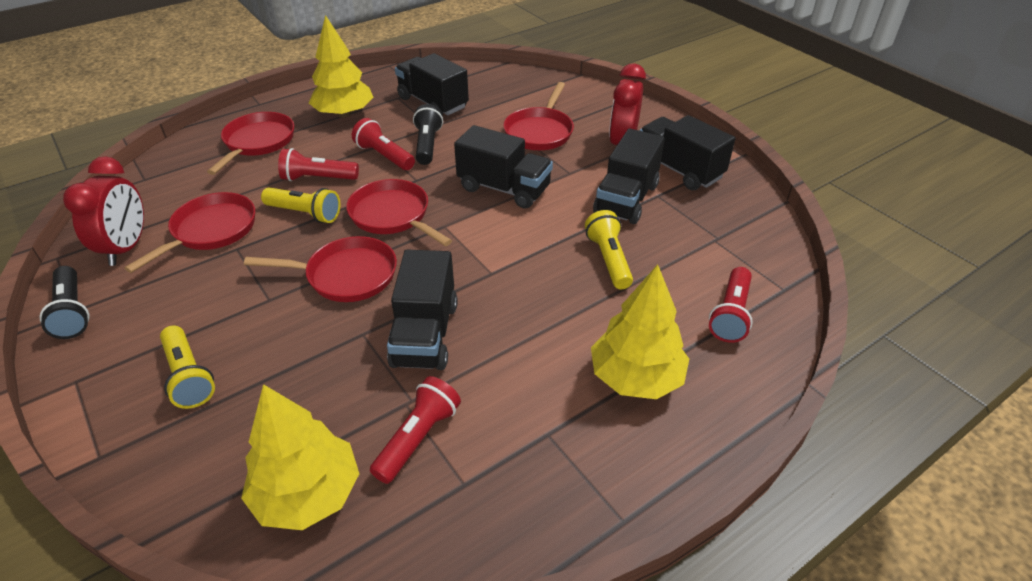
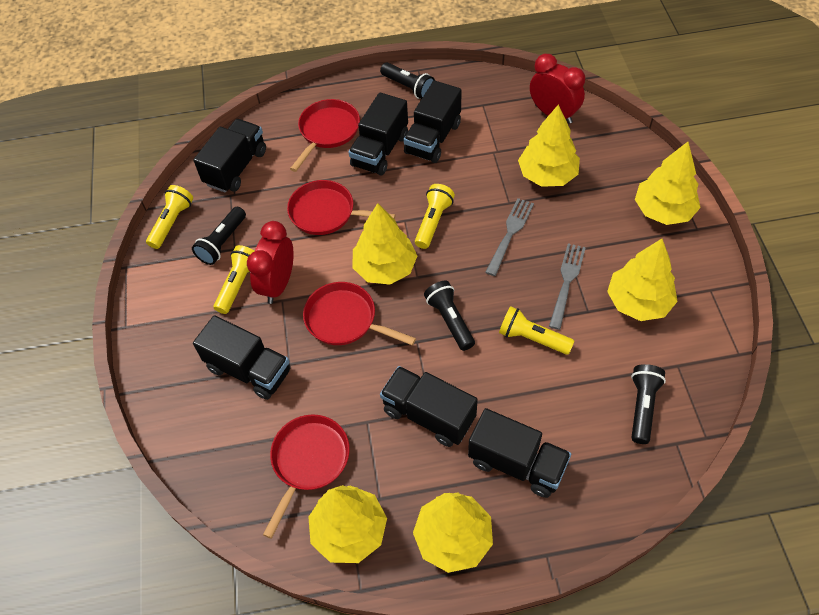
black flashlight: 2 -> 4
black truck: 5 -> 6
grey fork: 0 -> 2
red flashlight: 4 -> 0
red pan: 5 -> 4
yellow flashlight: 3 -> 4
yellow tree: 3 -> 6

